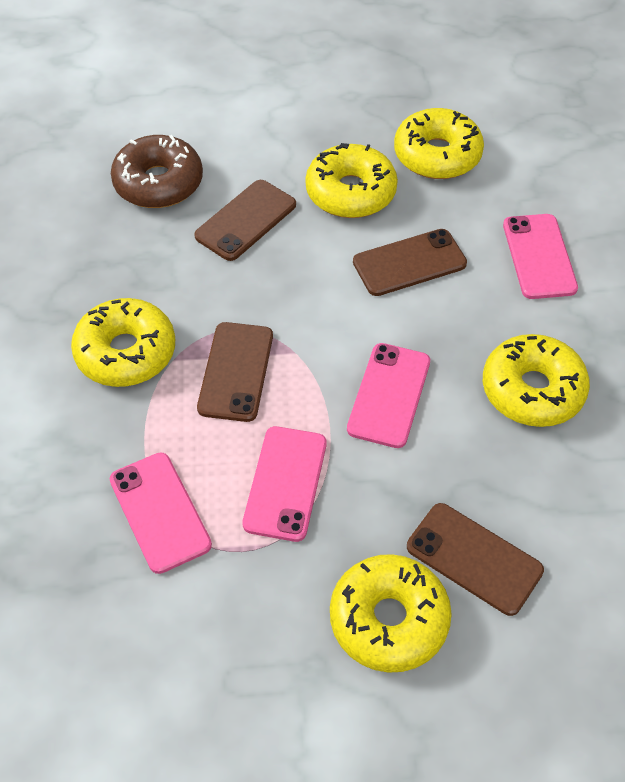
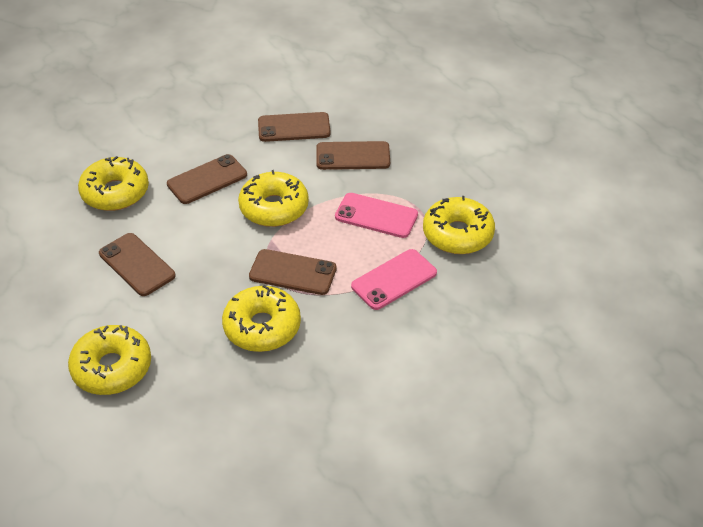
brown donut: 1 -> 0
brown phone: 4 -> 5
pink phone: 4 -> 2

